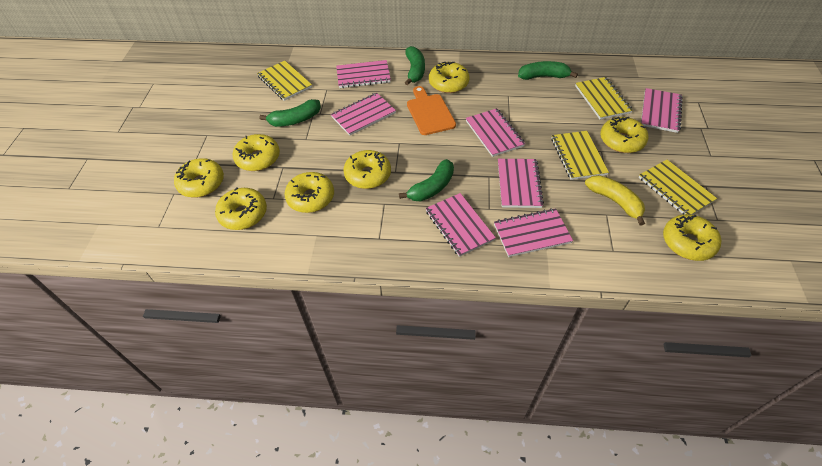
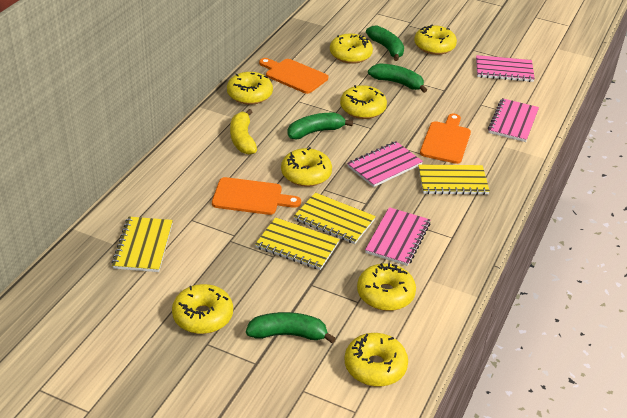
orange cutting board: 1 -> 3
pink notebook: 7 -> 4

